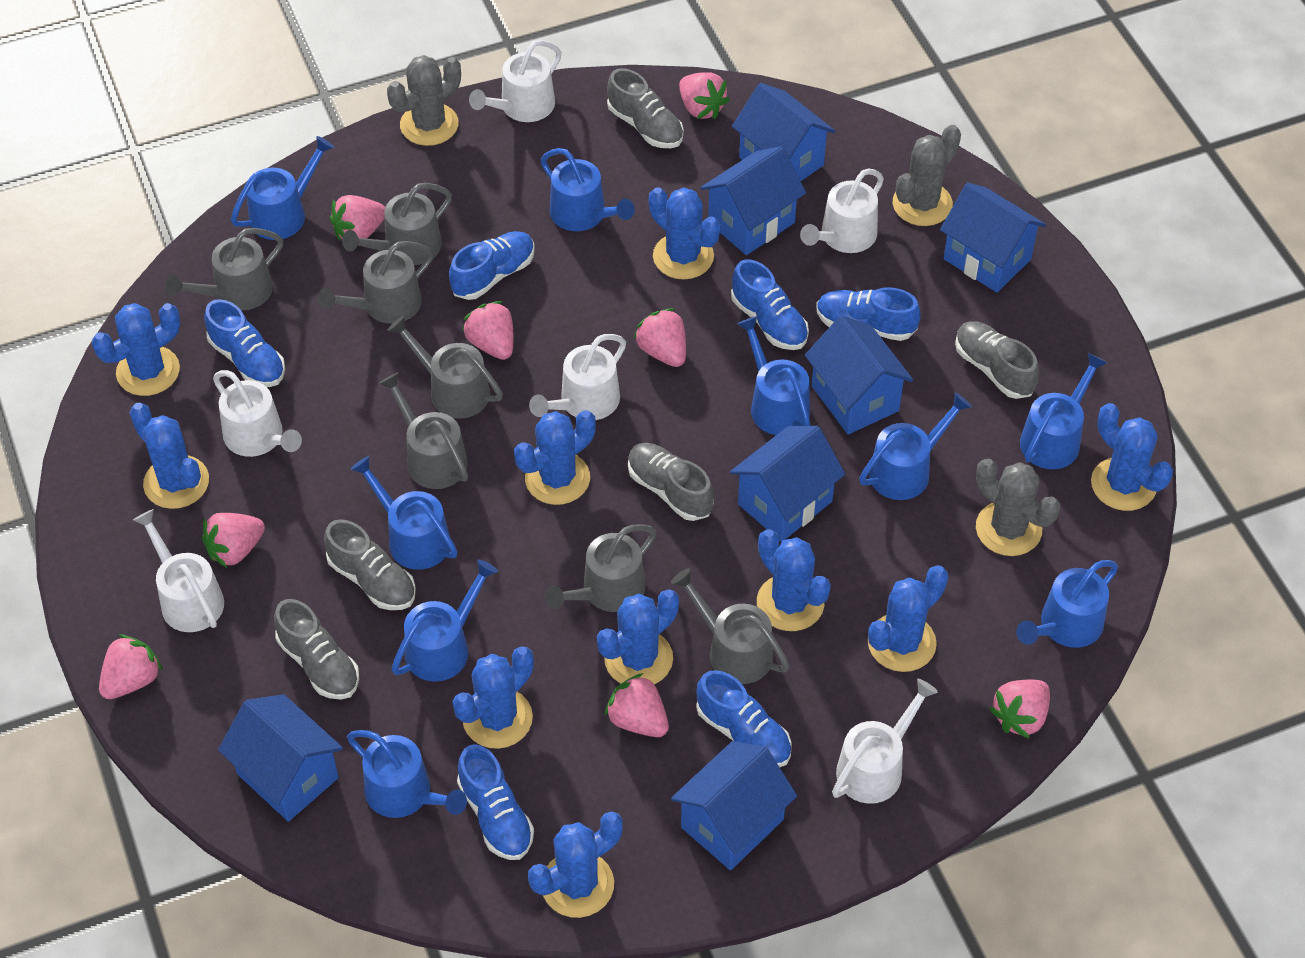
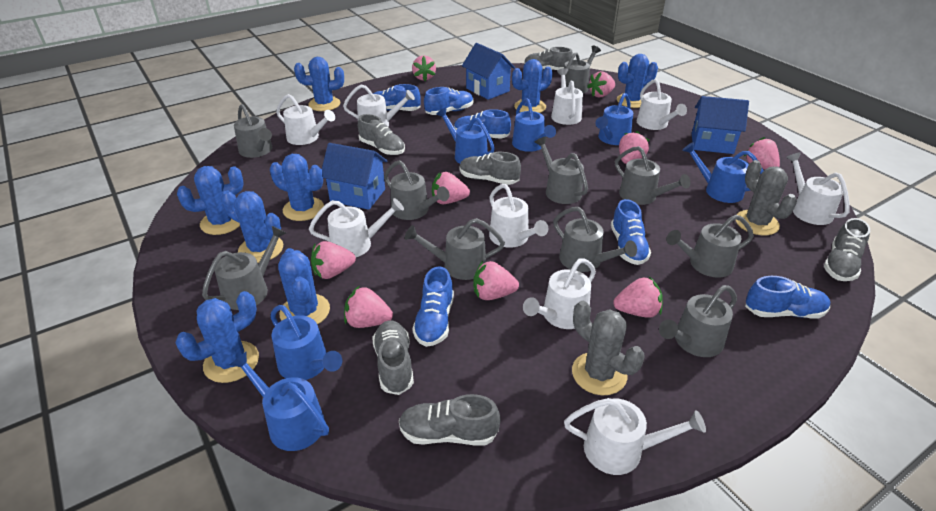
blue cactus: 10 -> 8
blue house: 7 -> 3
blue watering can: 9 -> 6
grey cactus: 3 -> 2
grey shoe: 5 -> 6
grey watering can: 7 -> 10
pink strawberry: 8 -> 9
white watering can: 6 -> 9

